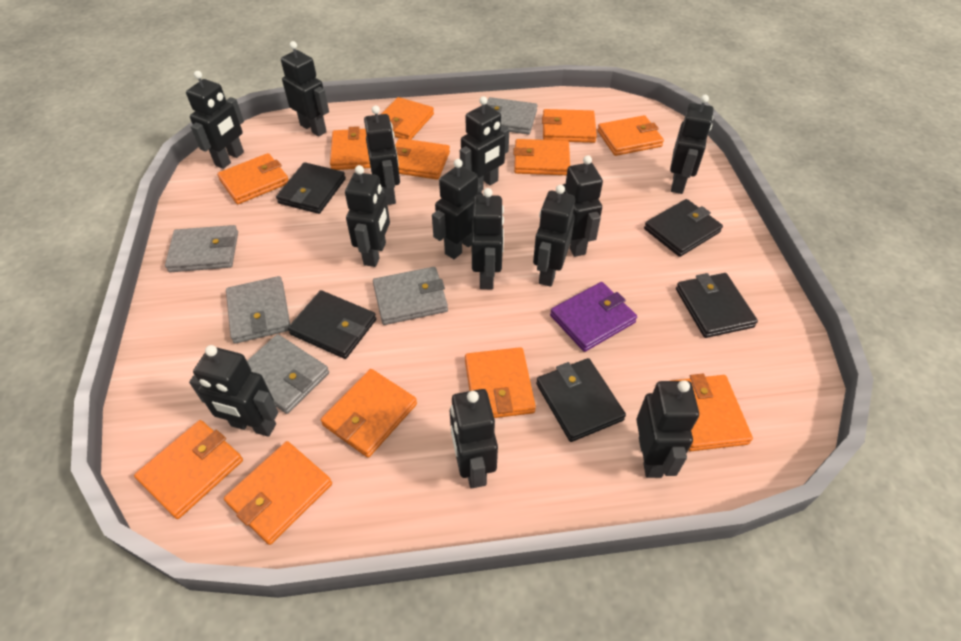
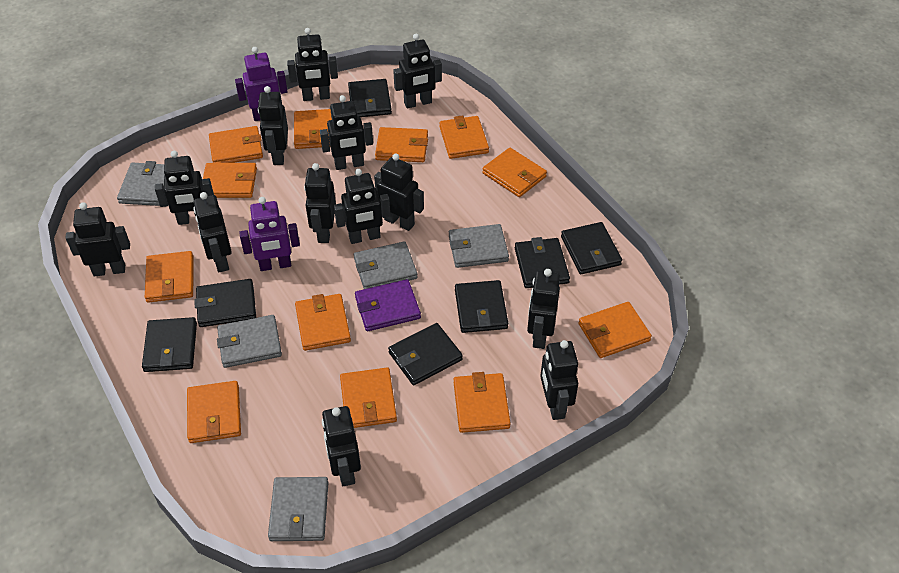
black wallet: 5 -> 7
purple robot: 0 -> 2

